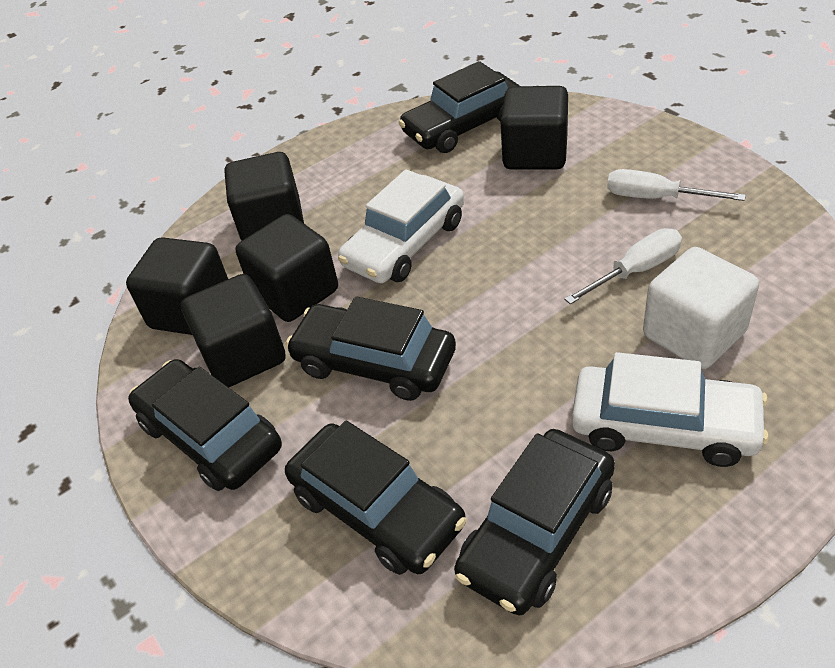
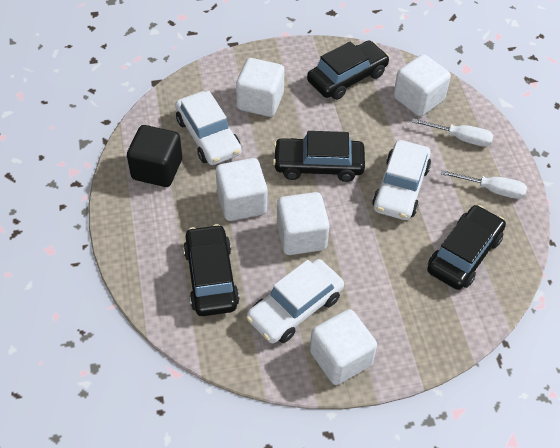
black car: 5 -> 4
black cube: 5 -> 1
white car: 2 -> 3
white cube: 1 -> 5

